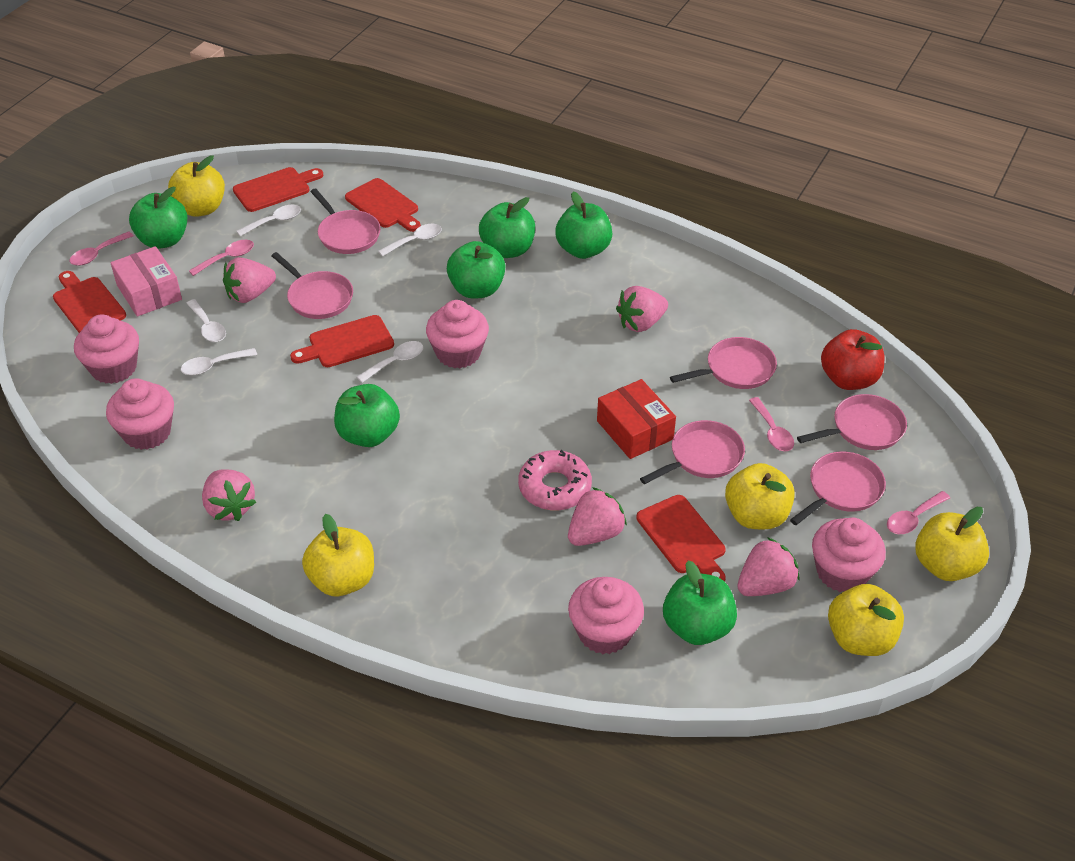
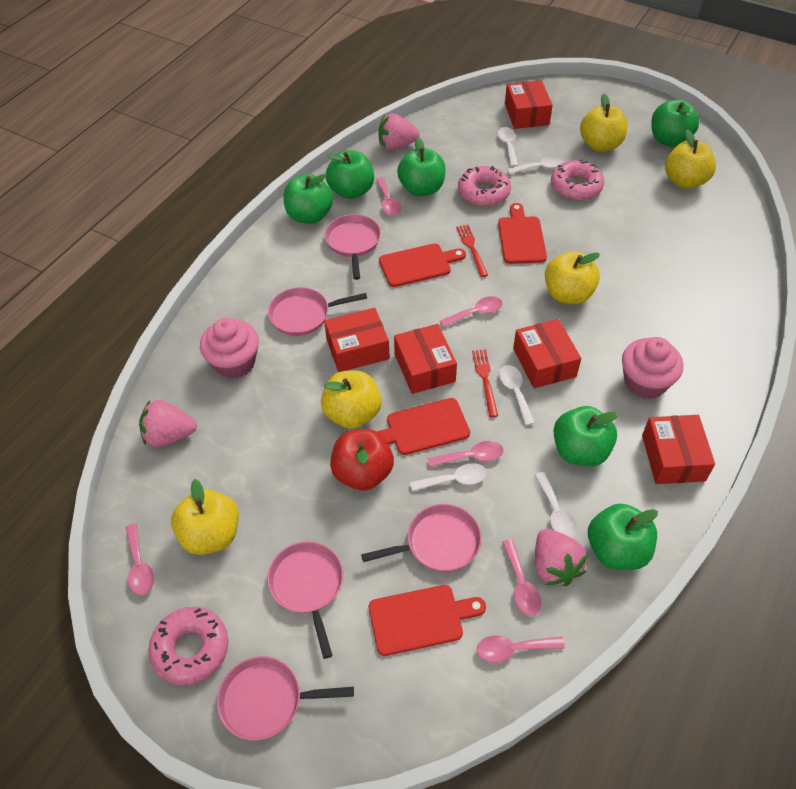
pink box: 1 -> 0
pink cupcake: 5 -> 2
pink donut: 1 -> 3
pink pan: 6 -> 5
pink spoon: 4 -> 6
pink strawberry: 5 -> 3
red box: 1 -> 5
red cutting board: 5 -> 4
red fork: 0 -> 2

